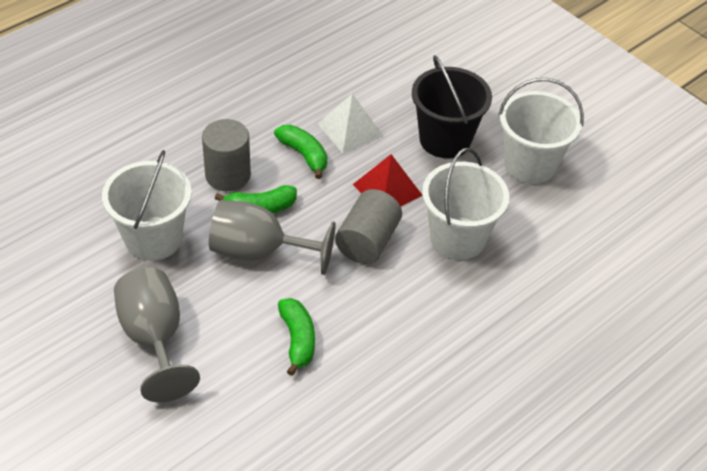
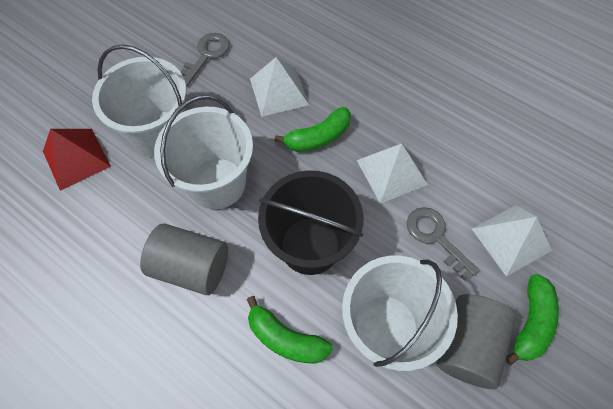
grey goblet: 2 -> 0
grey key: 0 -> 2
white pyramid: 1 -> 3

